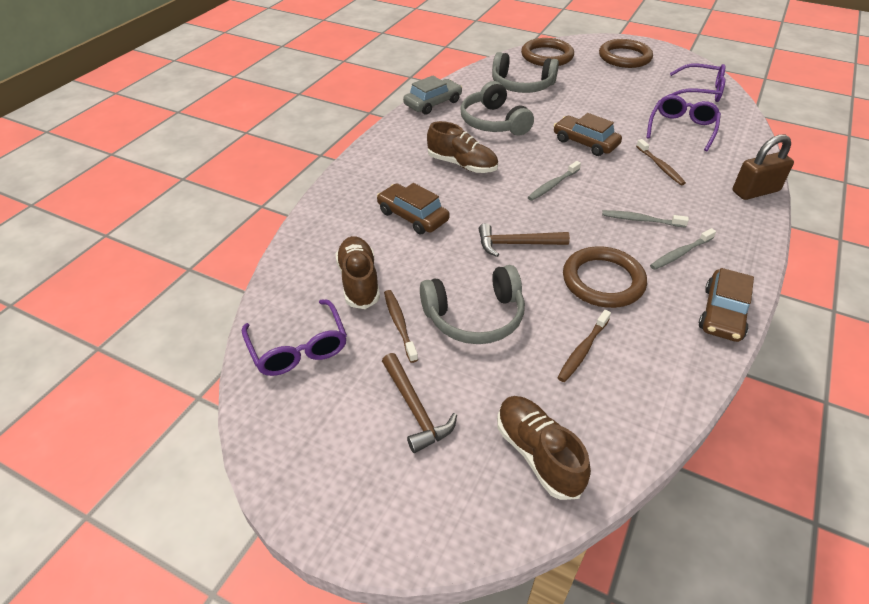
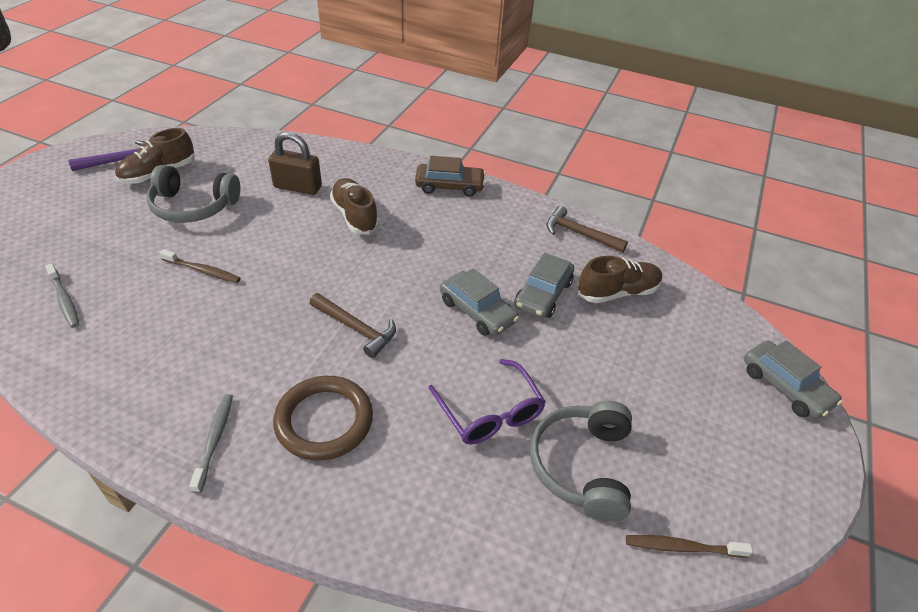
brown car: 3 -> 1
brown ring: 3 -> 1
brown toothbrush: 3 -> 2
grey car: 1 -> 3
grey headphones: 3 -> 2
grey toothbrush: 3 -> 2
purple glasses: 3 -> 1
purple hammer: 0 -> 1

